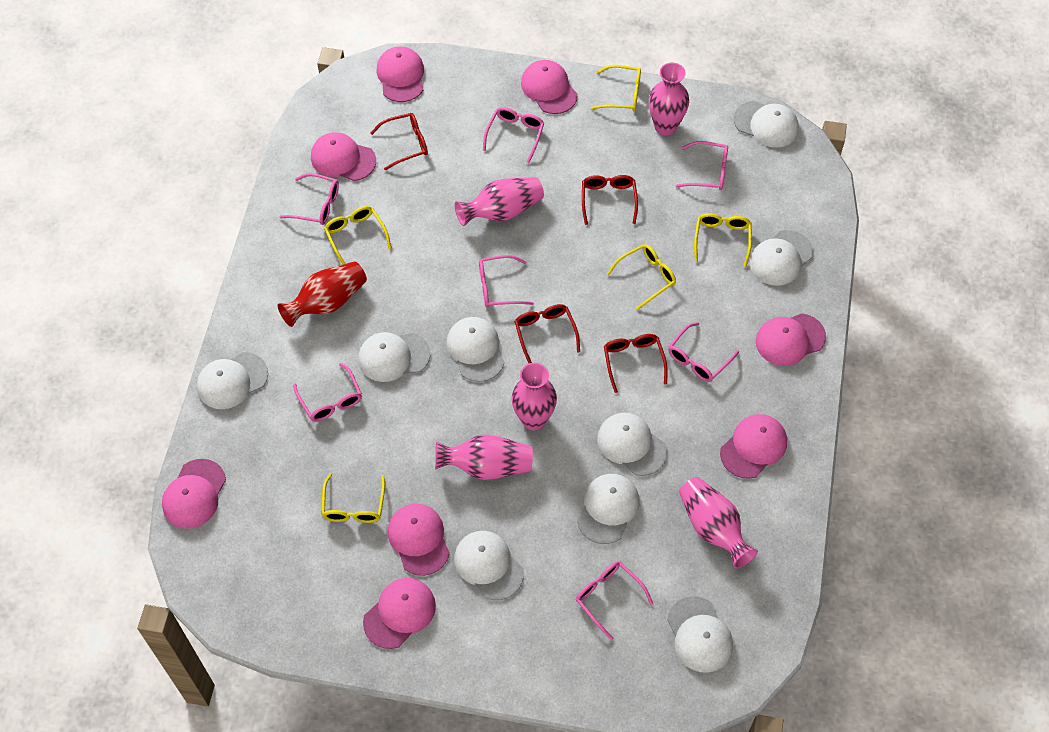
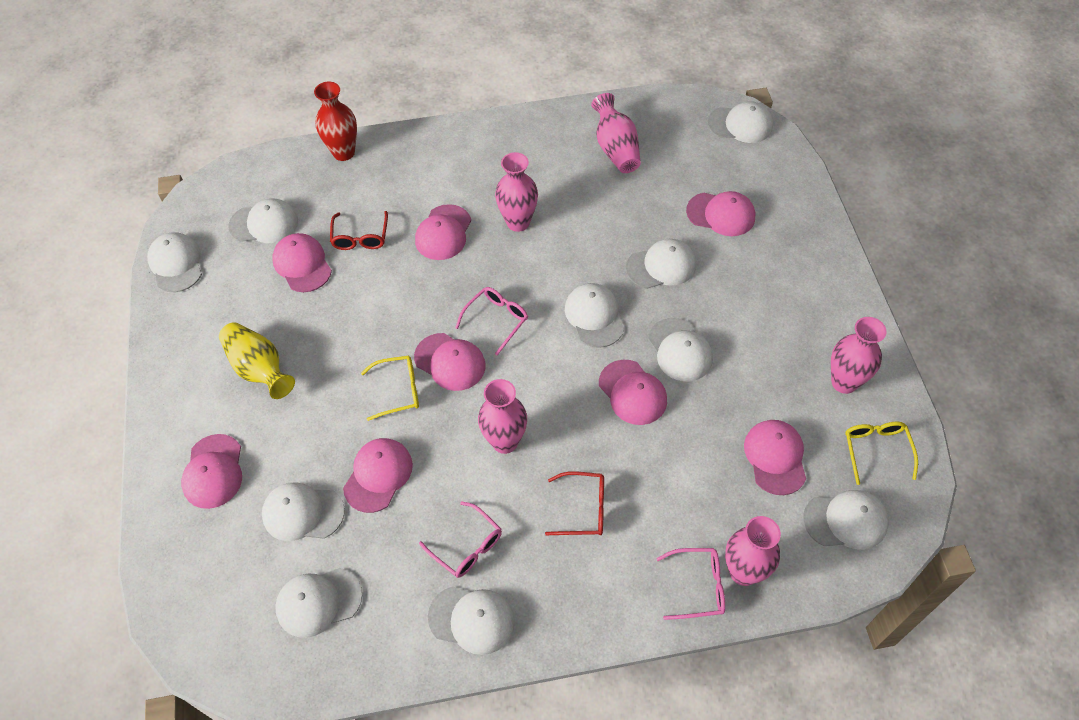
pink glasses: 7 -> 3
red glasses: 4 -> 2
white cap: 9 -> 10
yellow glasses: 5 -> 2
yellow vase: 0 -> 1

